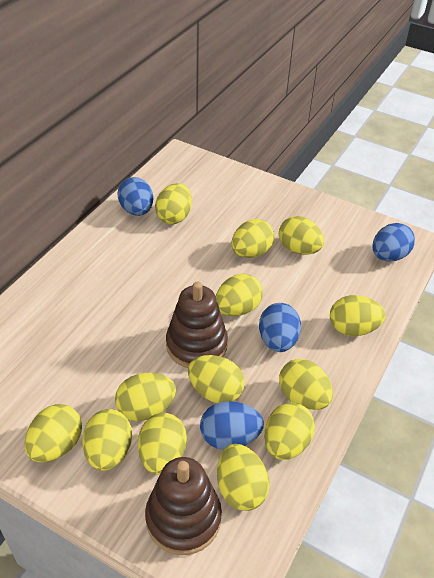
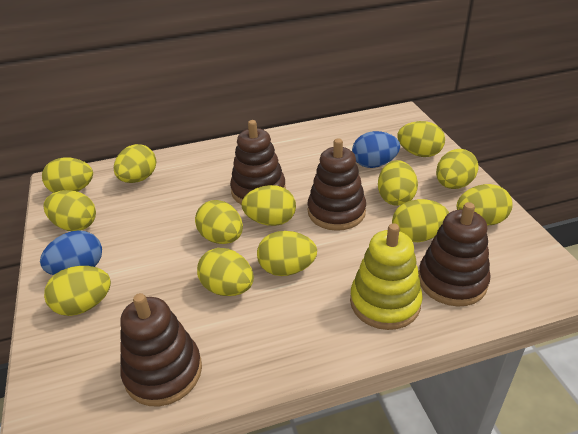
blue egg: 4 -> 2
brown stacking toy: 2 -> 4
yellow stacking toy: 0 -> 1

